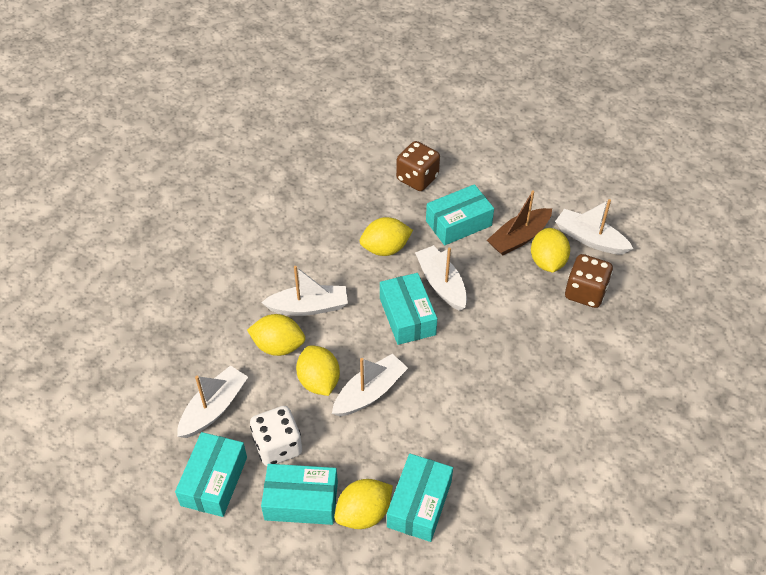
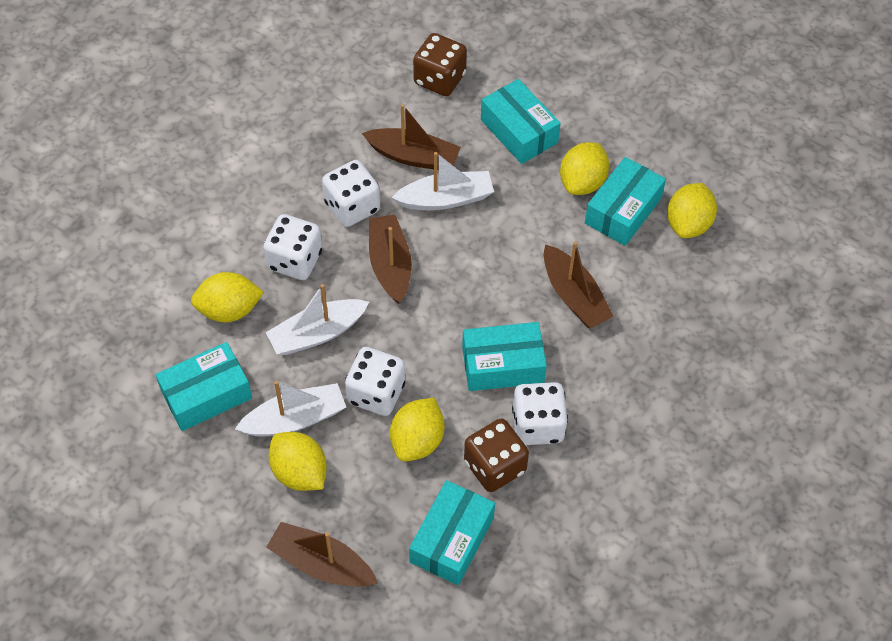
brown boat: 1 -> 4
white boat: 5 -> 3
white dice: 1 -> 4

